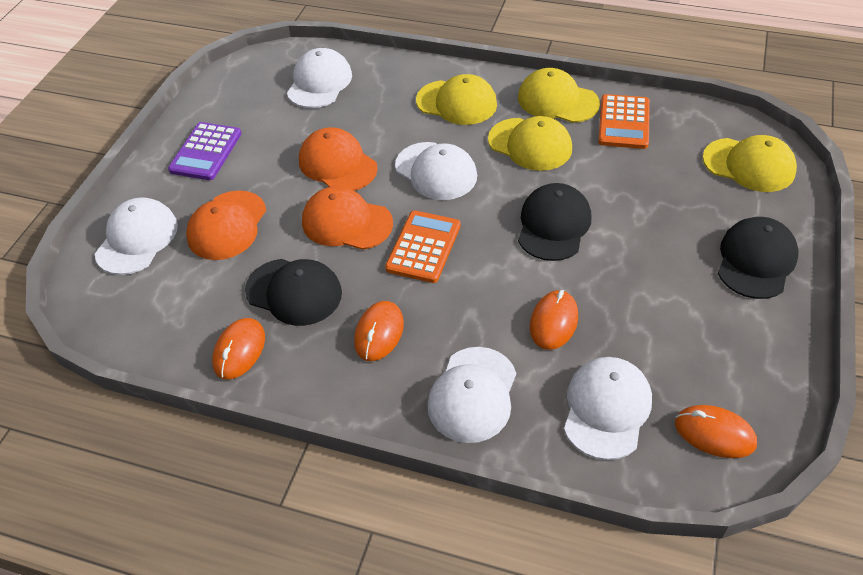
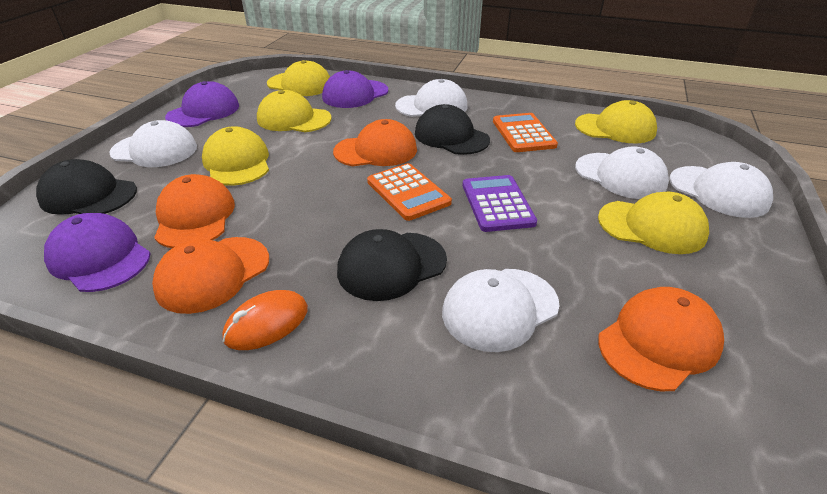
orange cap: 3 -> 4
orange mouse: 4 -> 1
purple cap: 0 -> 3
yellow cap: 4 -> 5

